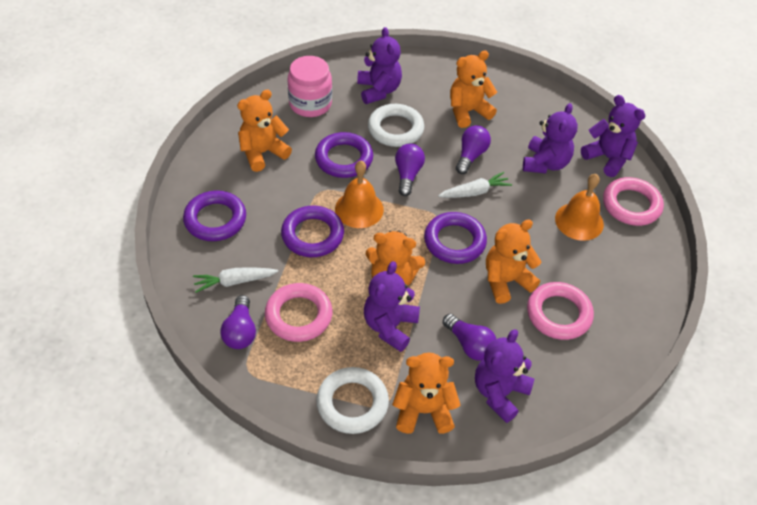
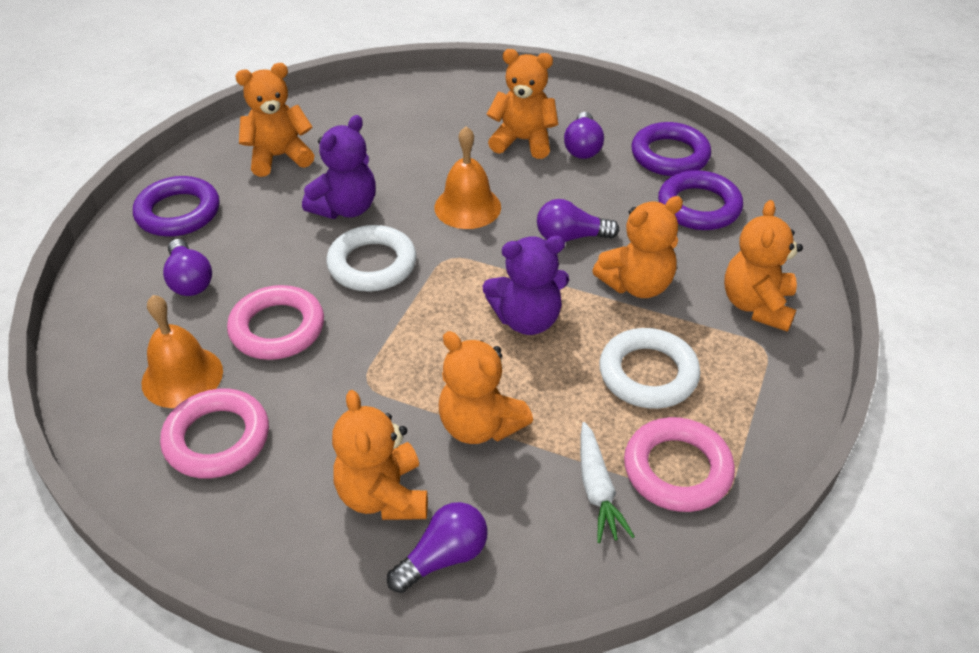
orange teddy bear: 5 -> 6
pink jar: 1 -> 0
purple ring: 4 -> 3
purple teddy bear: 5 -> 2
white carrot: 2 -> 1

